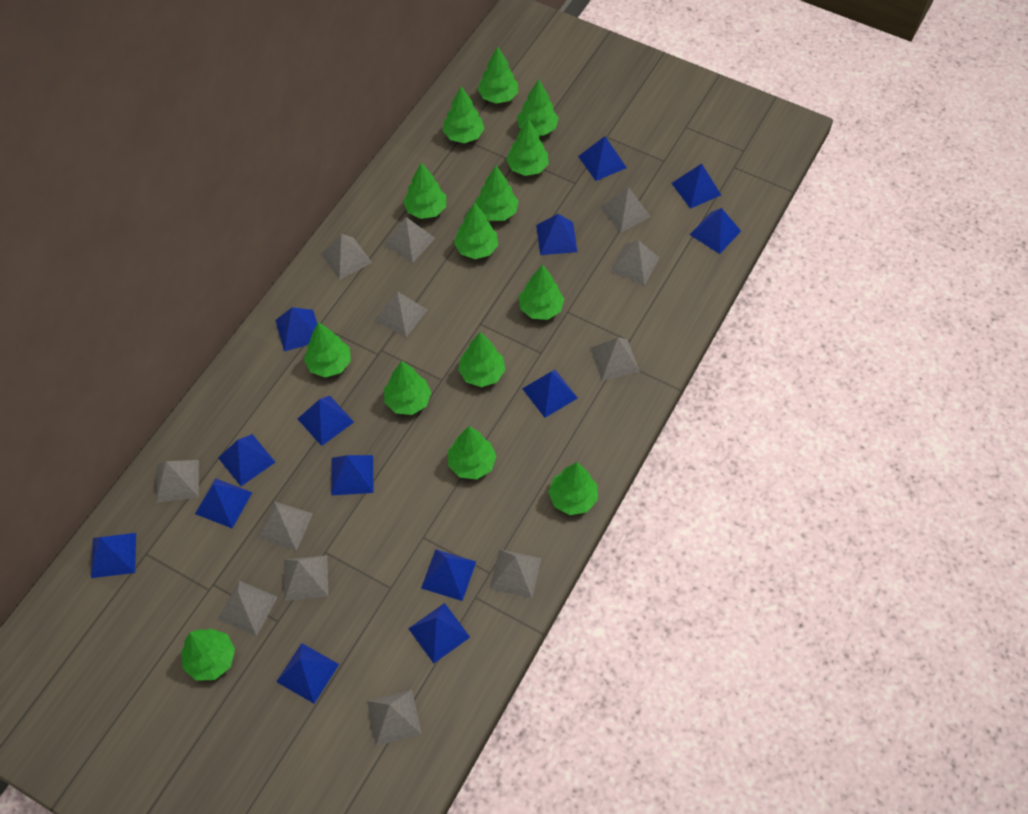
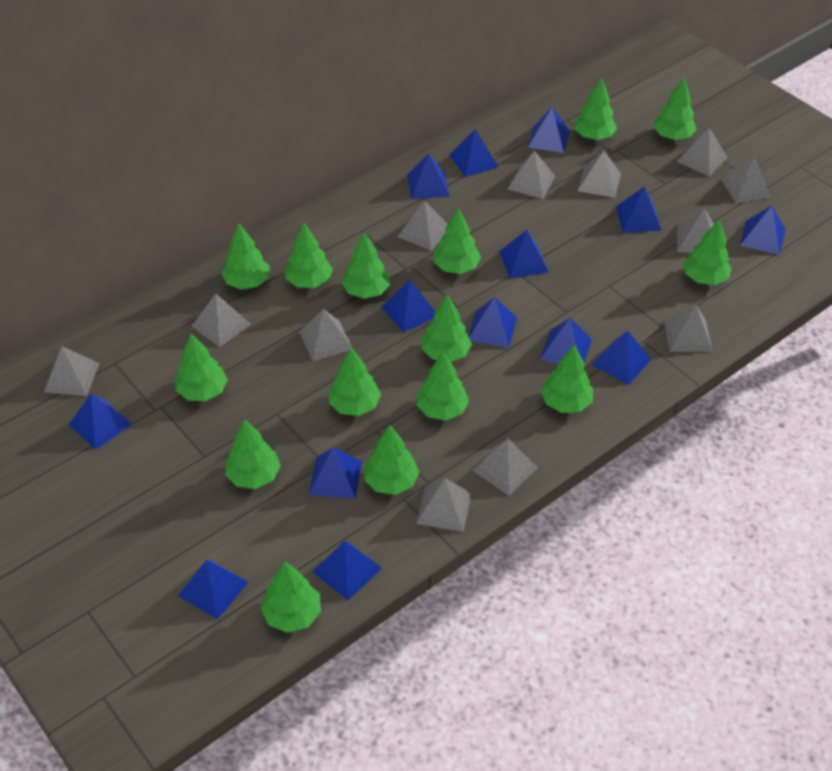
green tree: 14 -> 15

